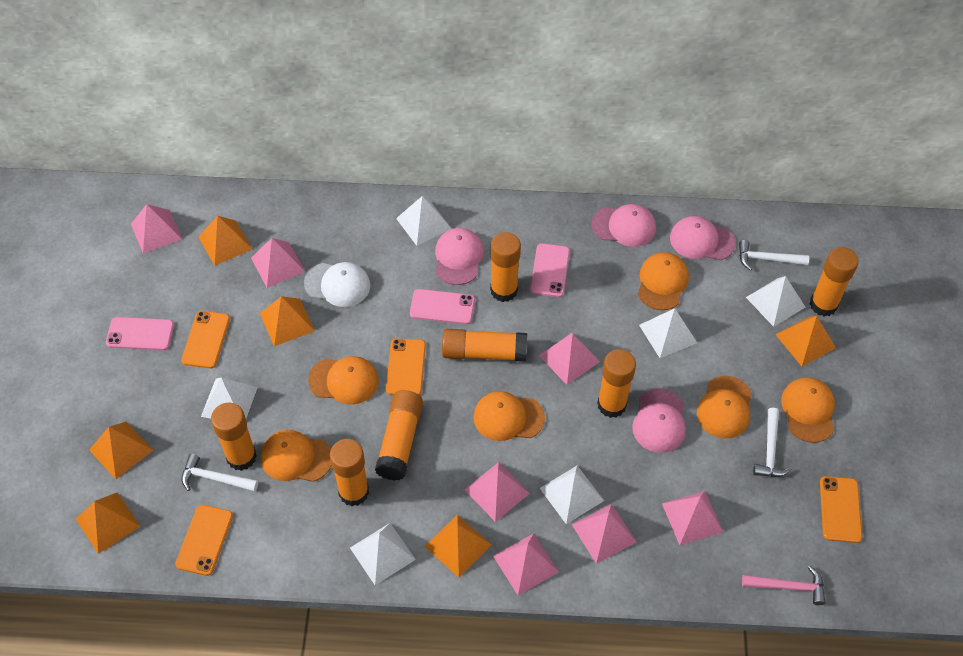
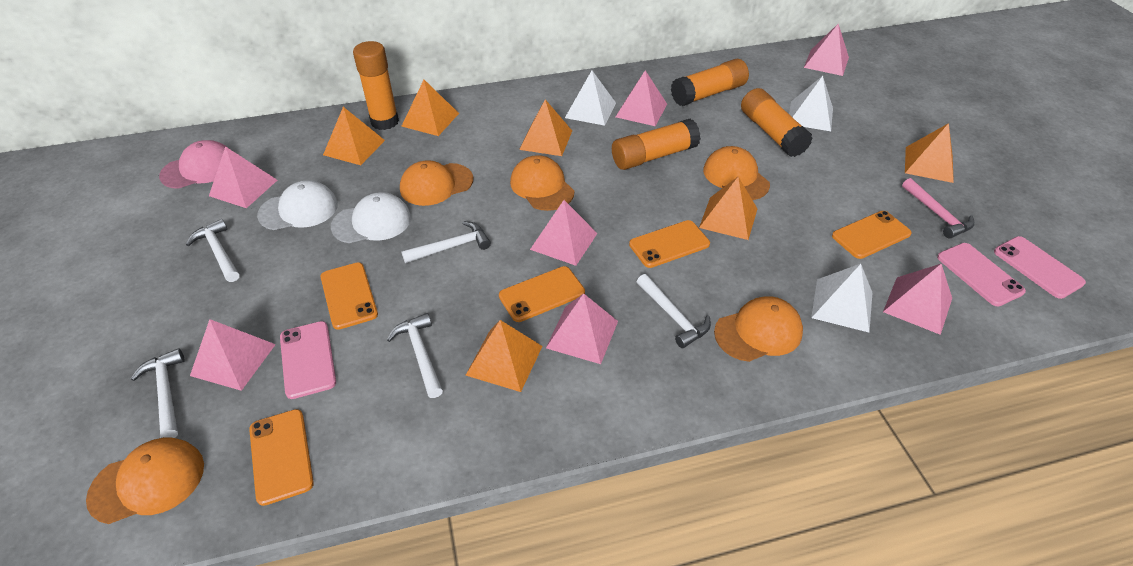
orange cap: 6 -> 5
orange glue stick: 7 -> 4
orange phone: 4 -> 5
pink cap: 4 -> 1
white cap: 1 -> 2
white hammer: 3 -> 5
white pyramid: 6 -> 3

